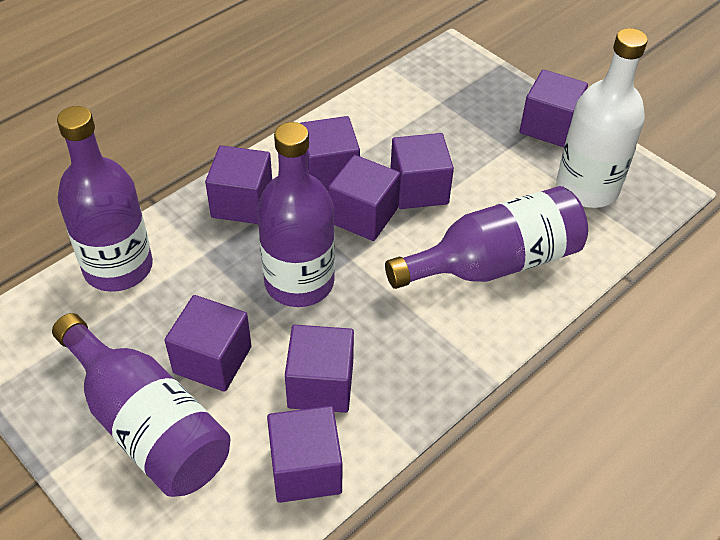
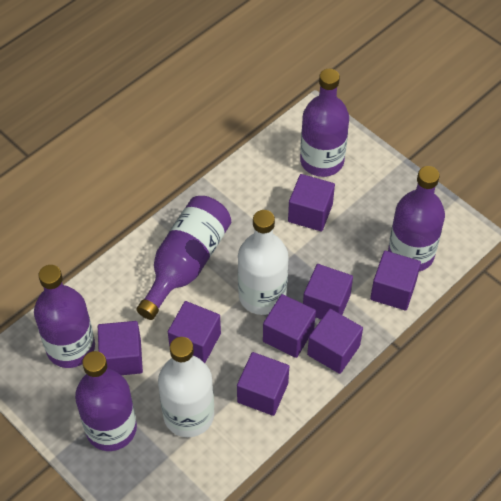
purple bottle: 4 -> 5
white bottle: 1 -> 2

